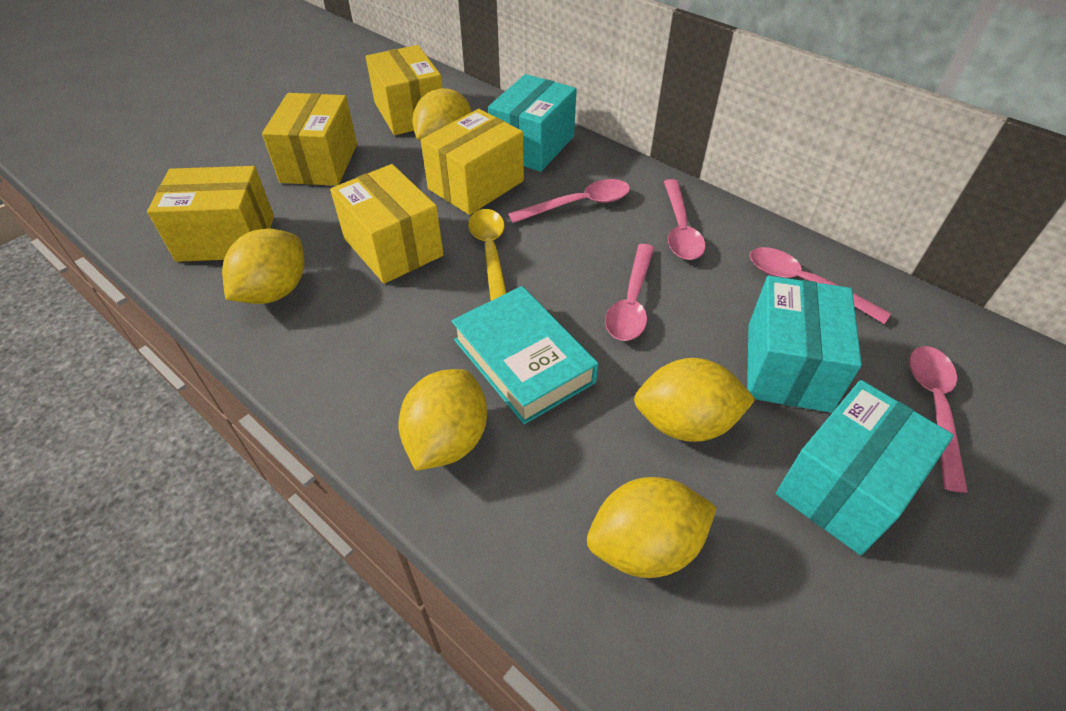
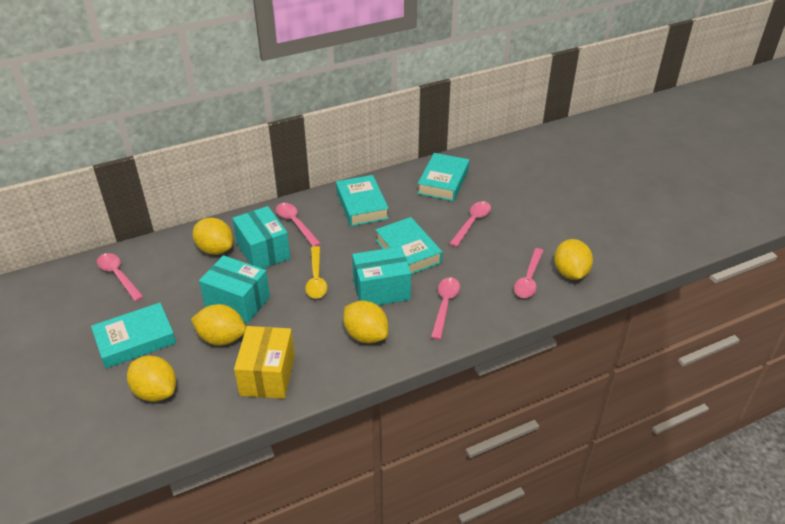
turquoise book: 1 -> 4
yellow box: 5 -> 1

